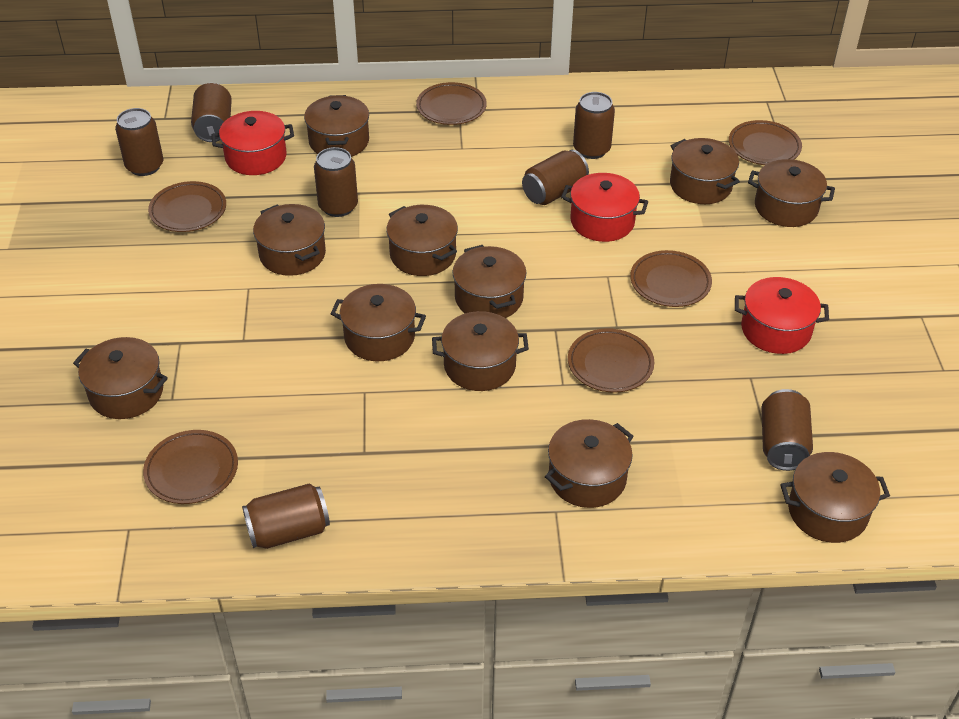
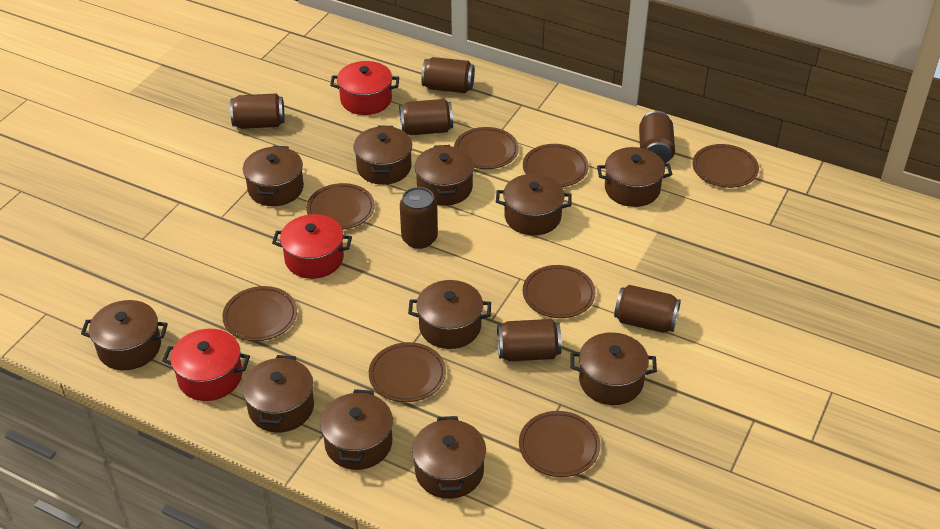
brown plate: 6 -> 8

